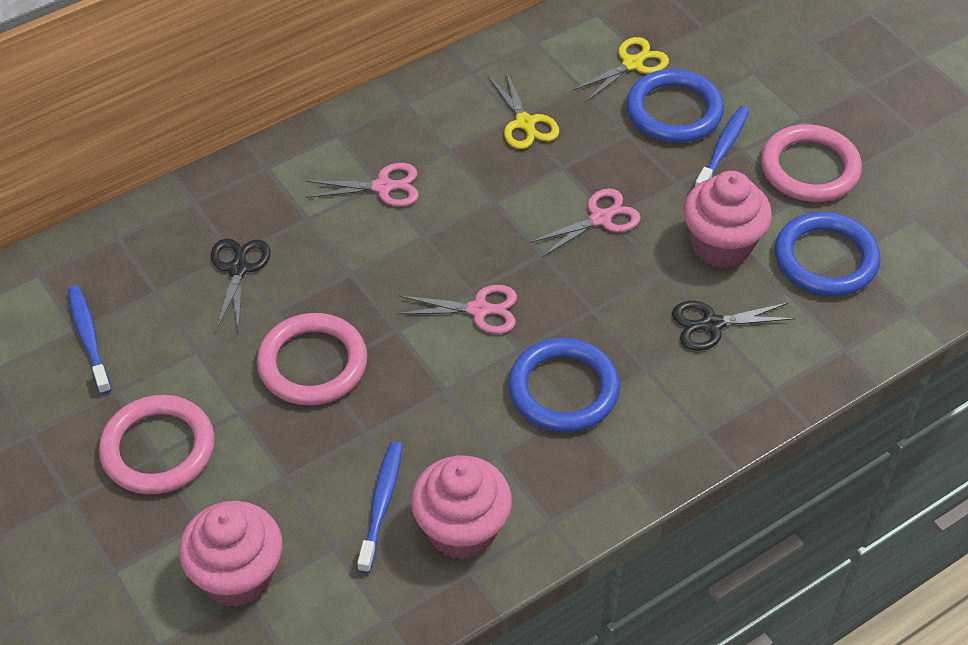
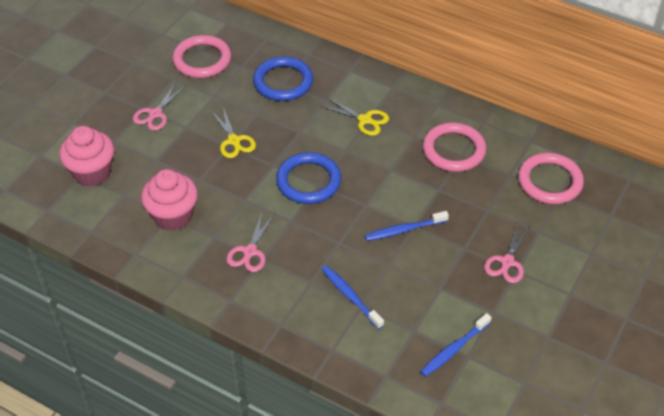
black scissors: 2 -> 0
blue ring: 3 -> 2
pink cupcake: 3 -> 2

